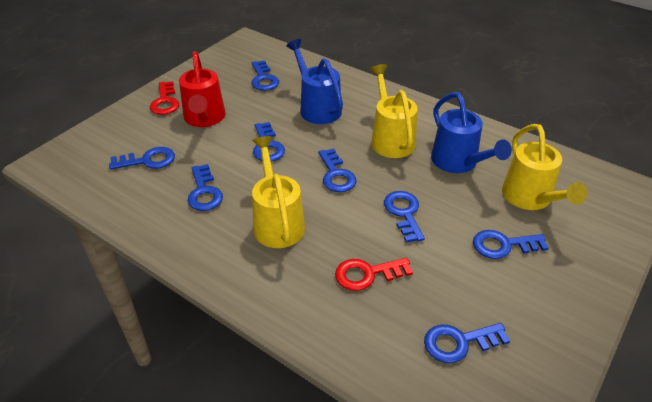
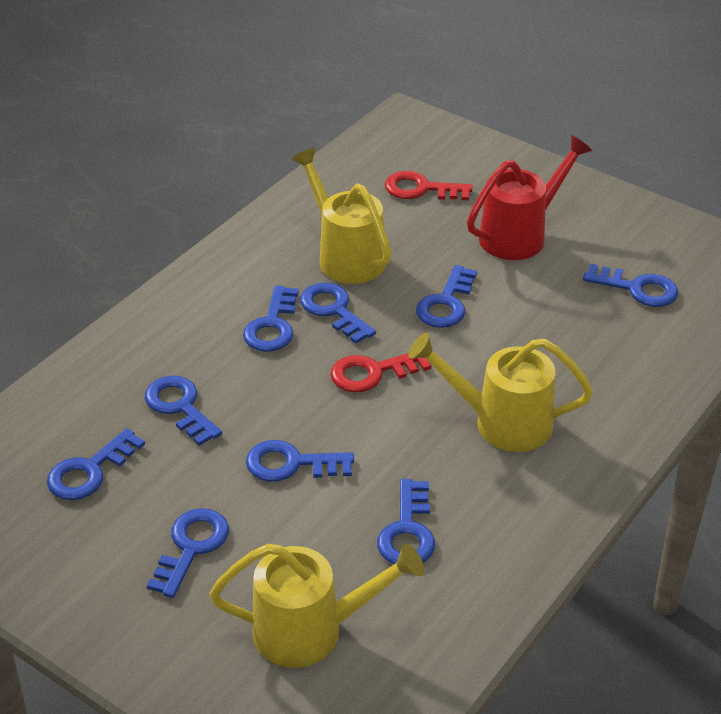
blue key: 8 -> 9
blue watering can: 2 -> 0

